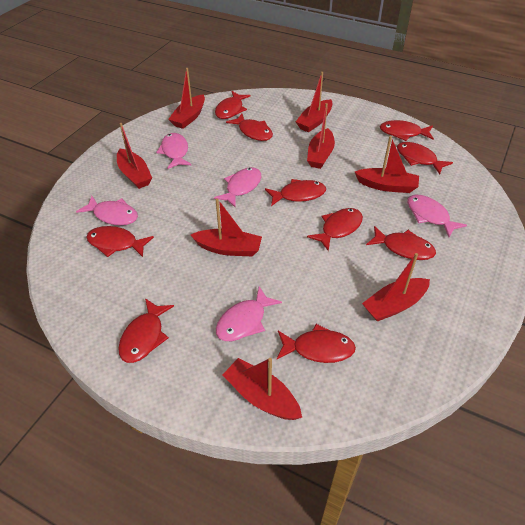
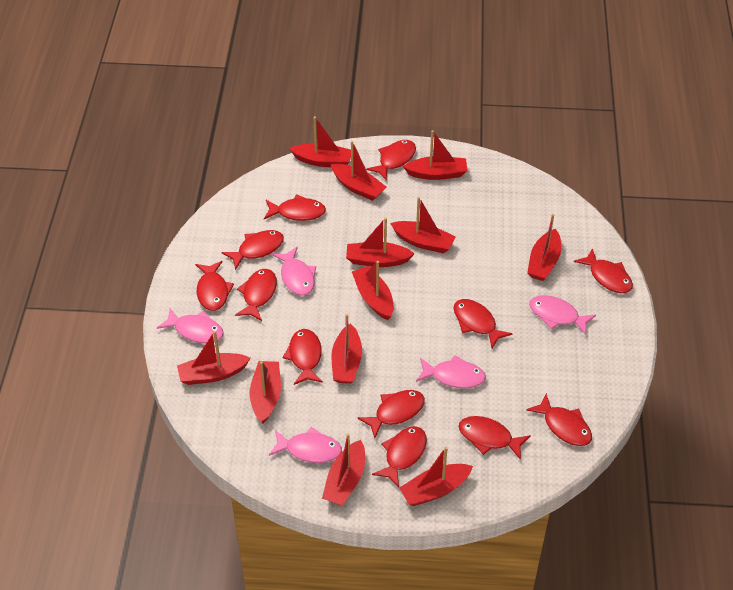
red boat: 8 -> 12
red fish: 10 -> 12

